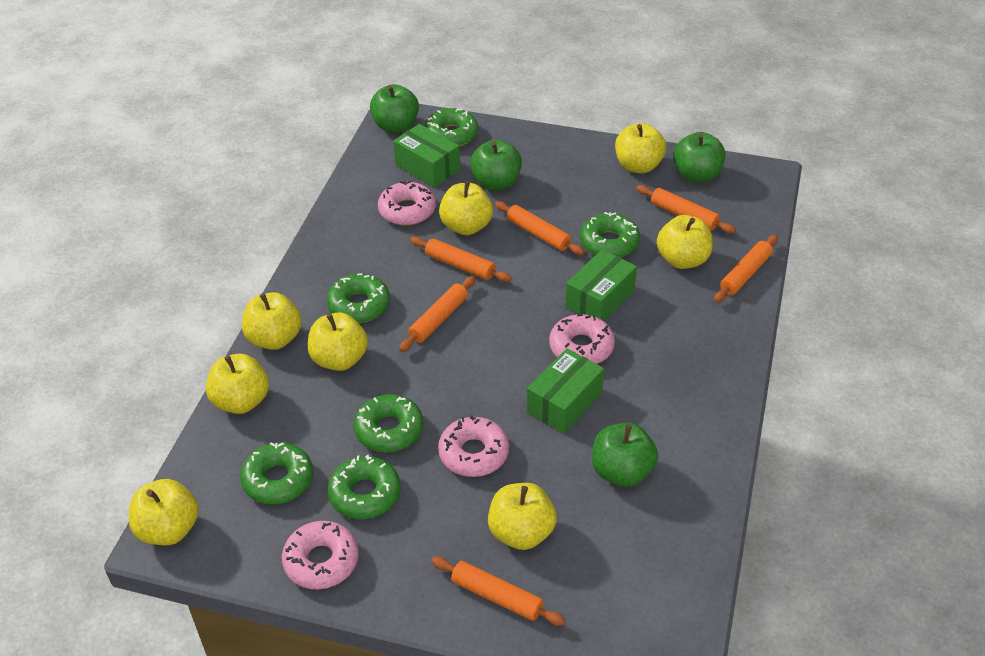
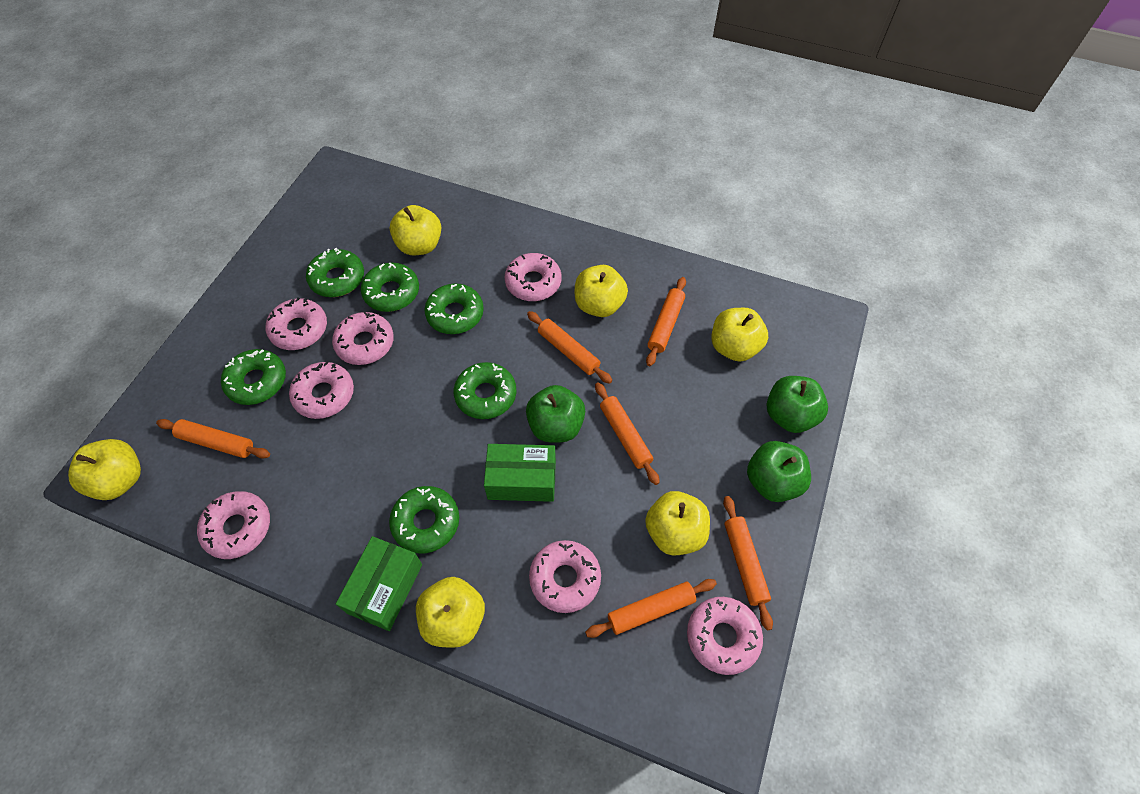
green apple: 4 -> 3
green box: 3 -> 2
pink donut: 4 -> 7
yellow apple: 8 -> 6

